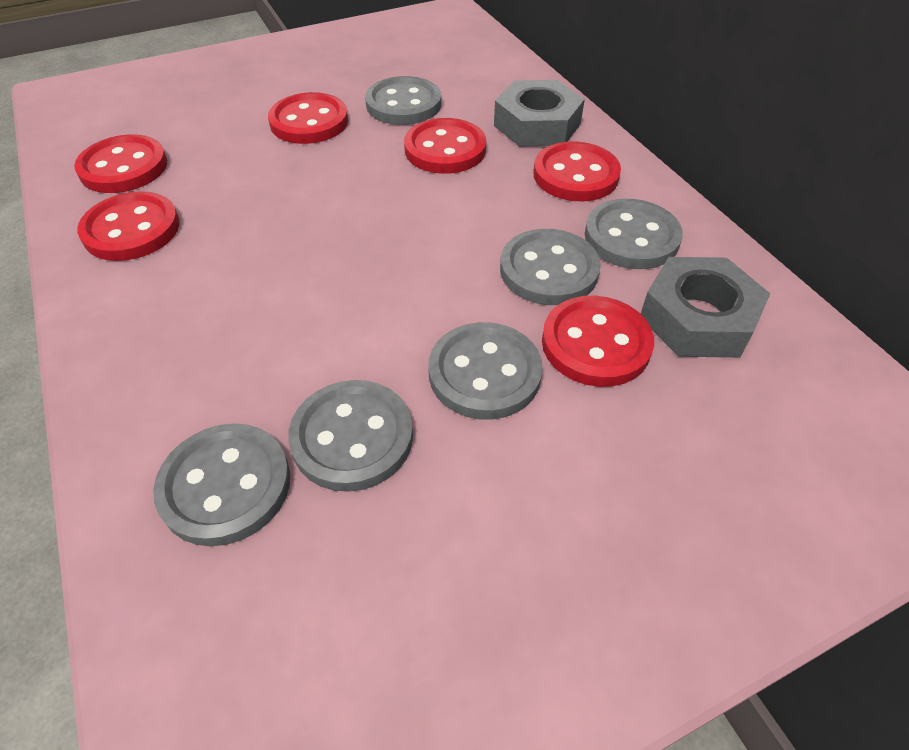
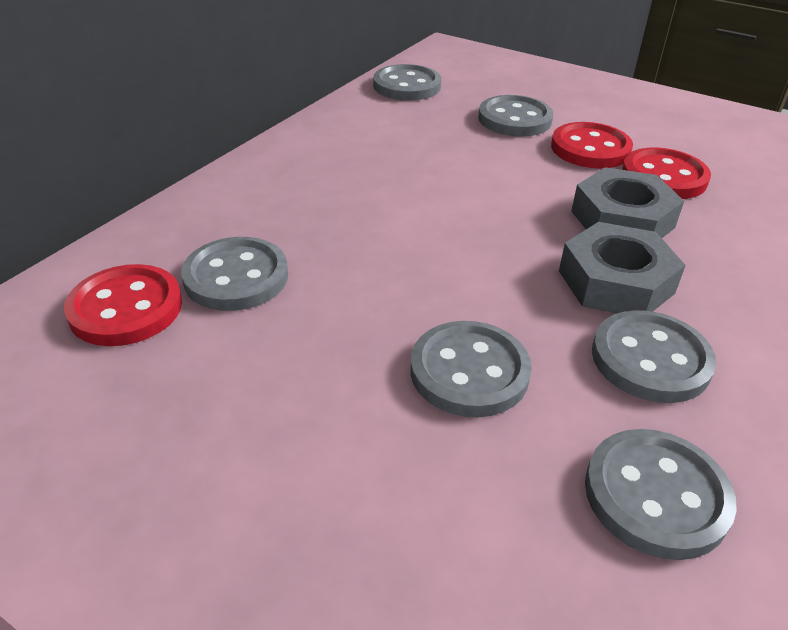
red button: 6 -> 3

